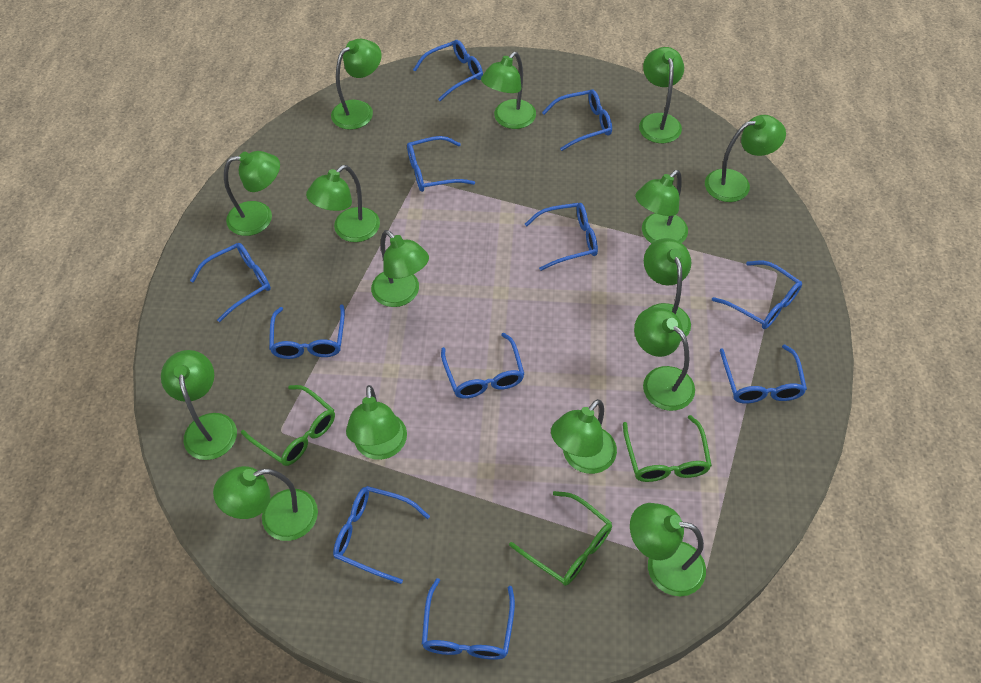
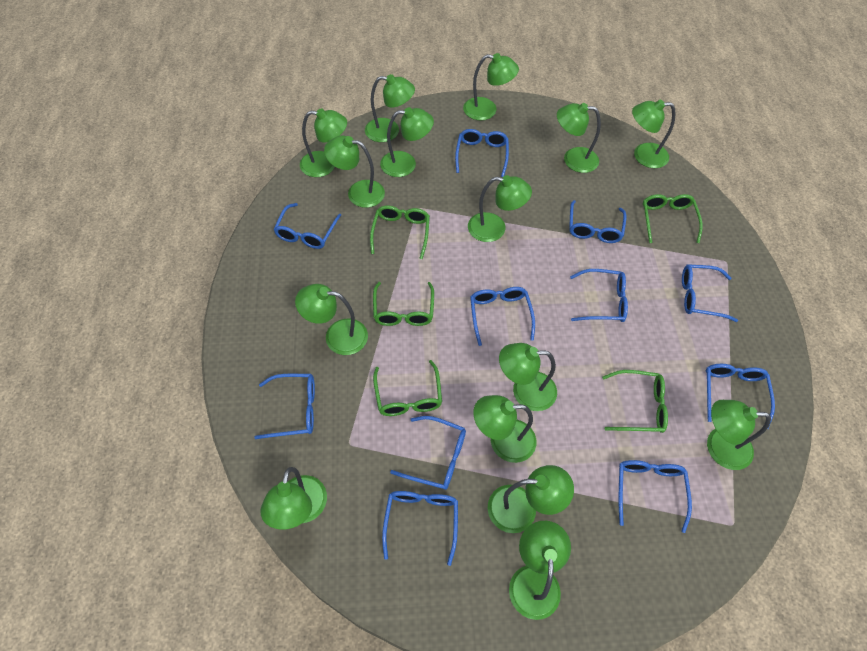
green glasses: 3 -> 5

